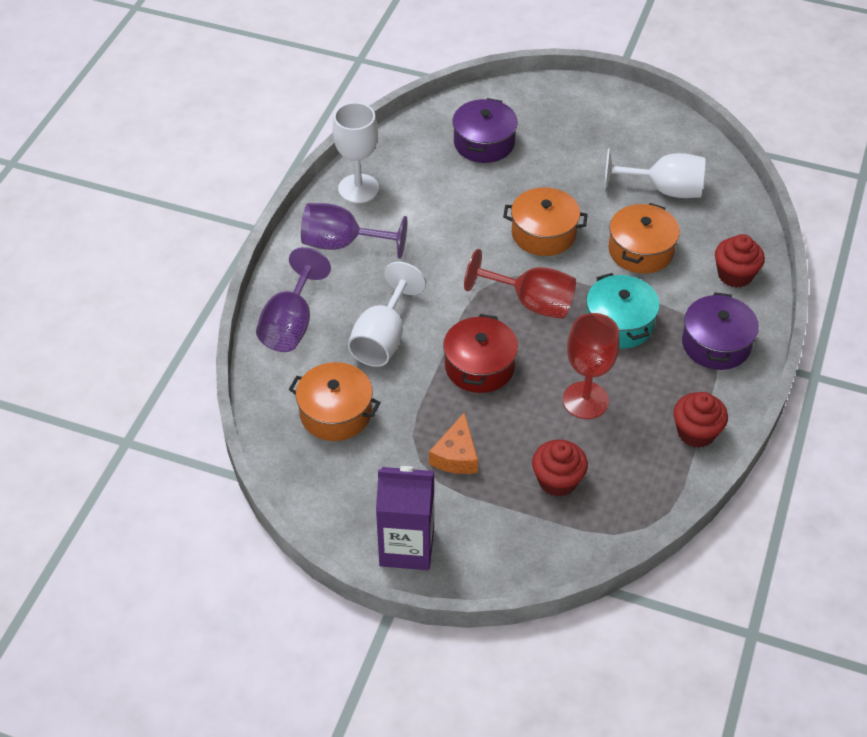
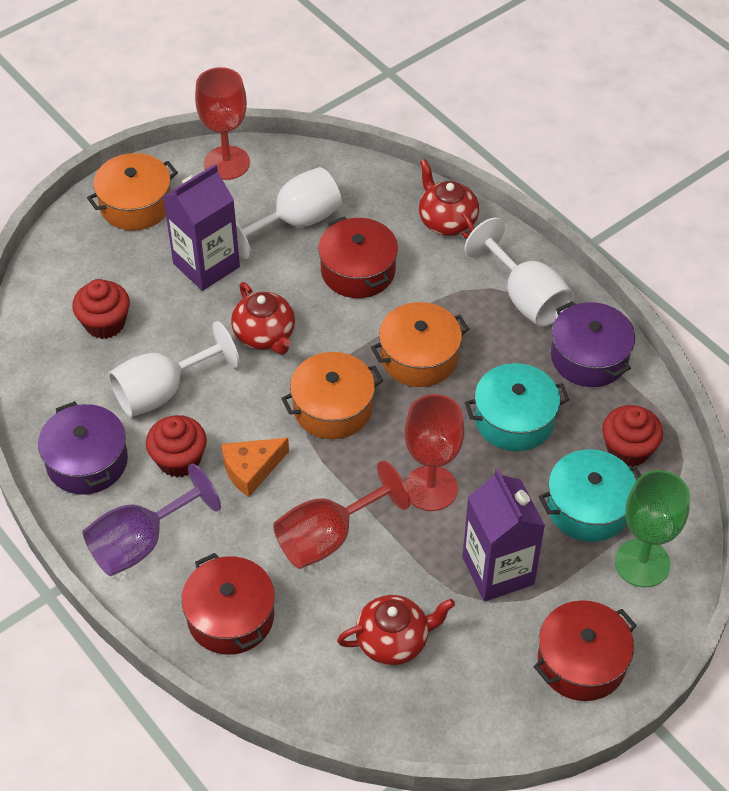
green goblet: 0 -> 1
purple carton: 1 -> 2
purple goblet: 2 -> 1
red goblet: 2 -> 3
red pot: 1 -> 3
red teapot: 0 -> 3
turquoise pot: 1 -> 2

